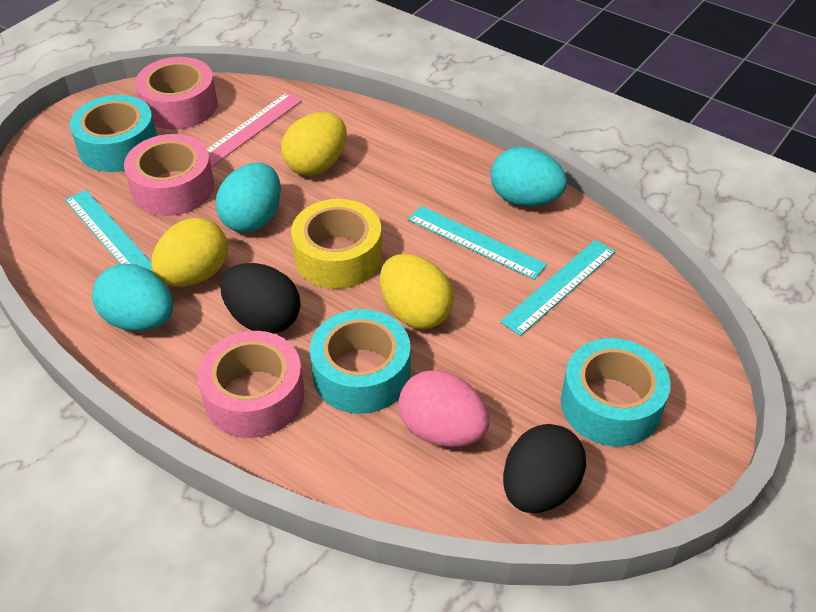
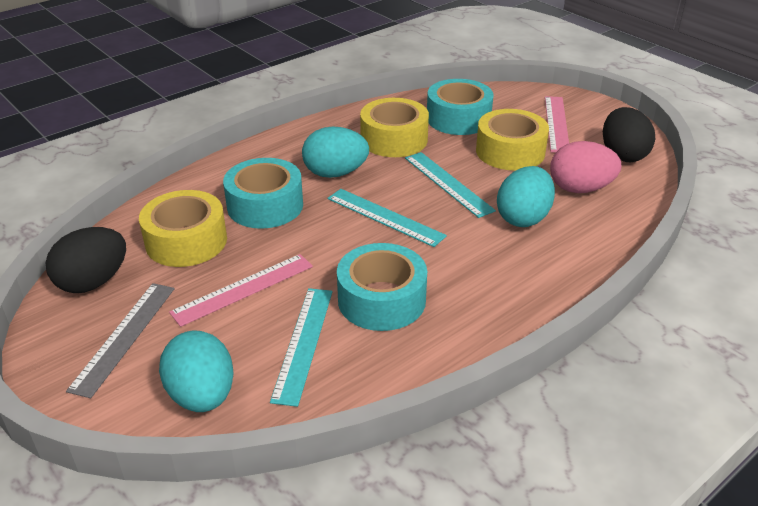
grey ruler: 0 -> 1
pink ruler: 1 -> 2
pink tape: 3 -> 0
yellow egg: 3 -> 0
yellow tape: 1 -> 3

